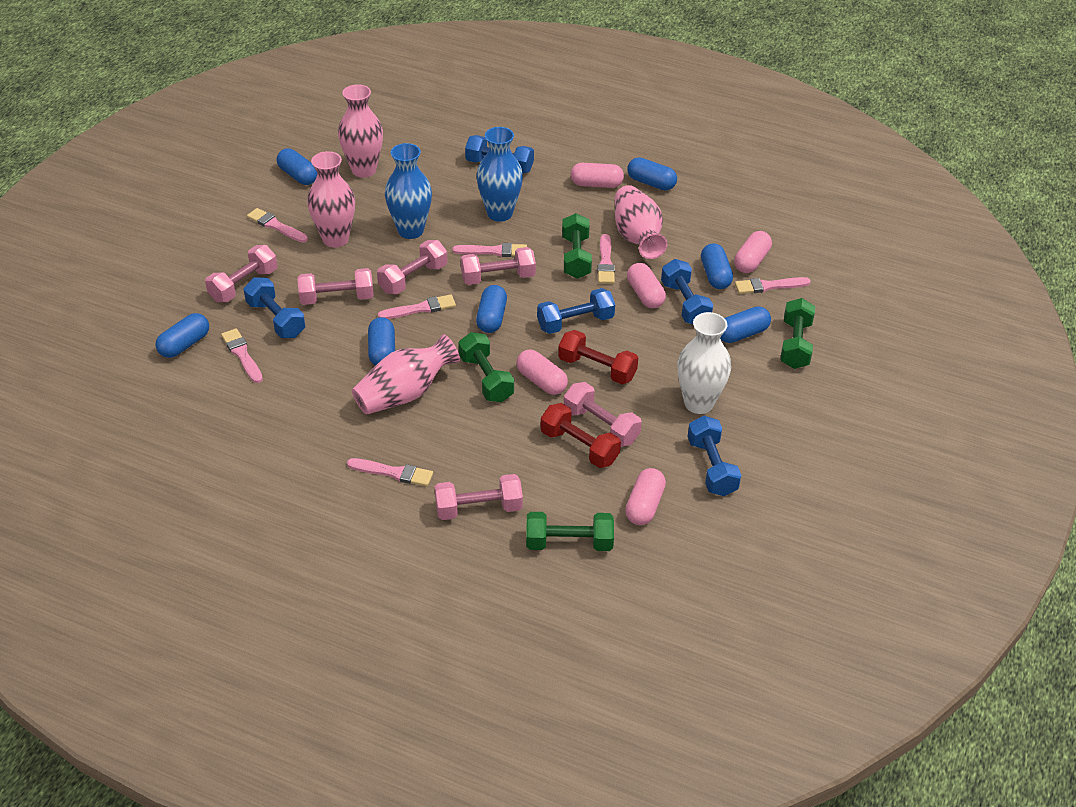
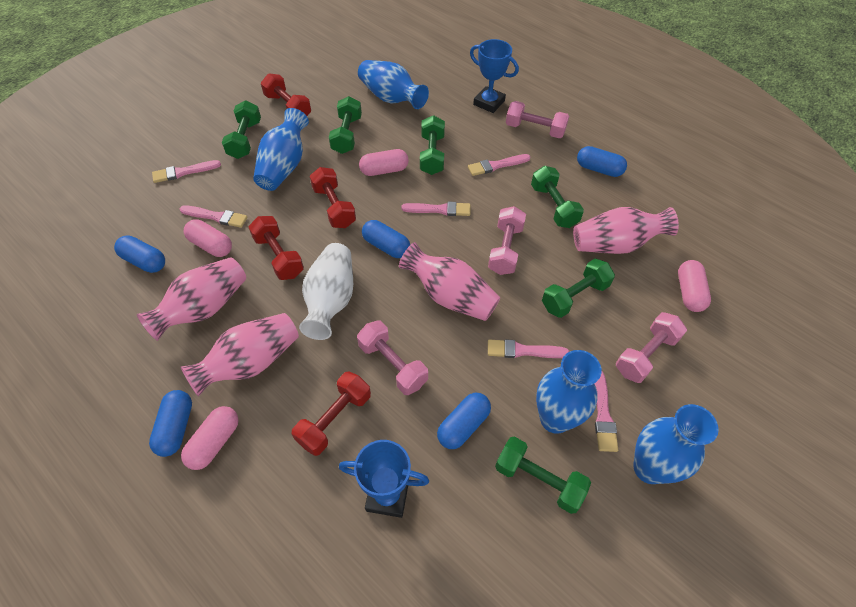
blue capsule: 7 -> 5
blue dumbbell: 5 -> 0
blue trophy: 0 -> 2
blue vase: 2 -> 4
green dumbbell: 4 -> 6
pink brush: 7 -> 6
pink capsule: 5 -> 4
pink dumbbell: 6 -> 4
red dumbbell: 2 -> 4

